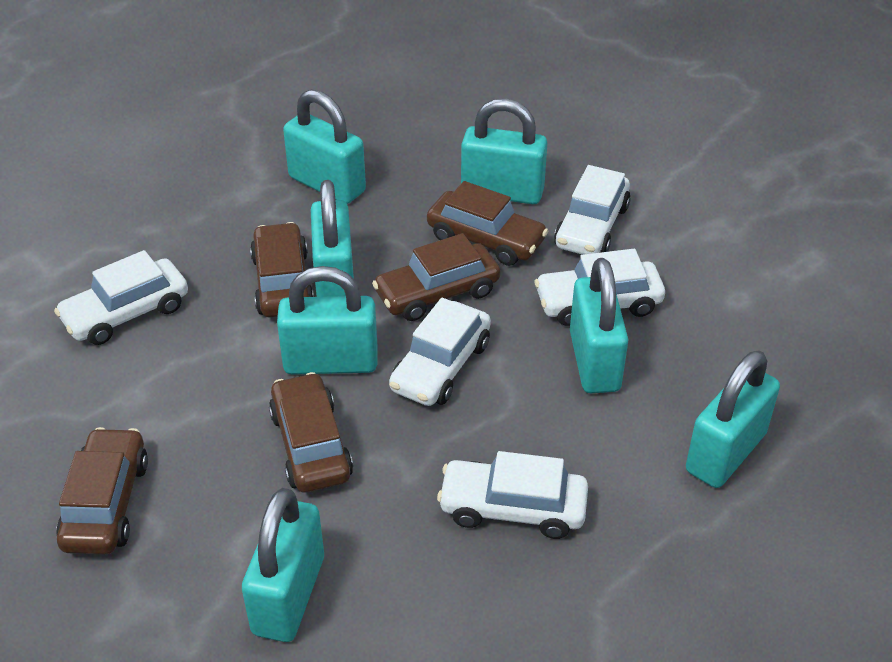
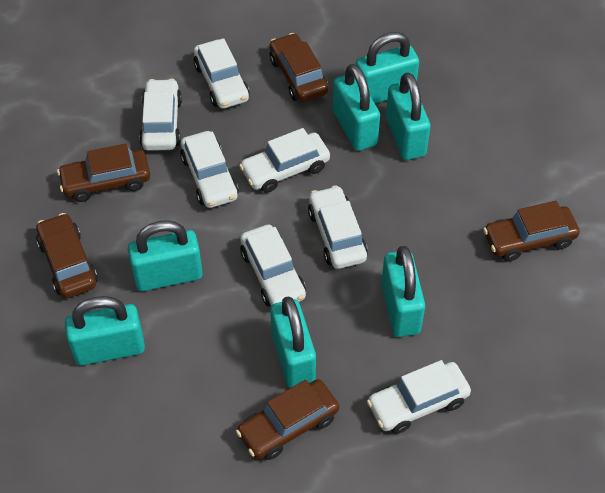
white car: 5 -> 7

